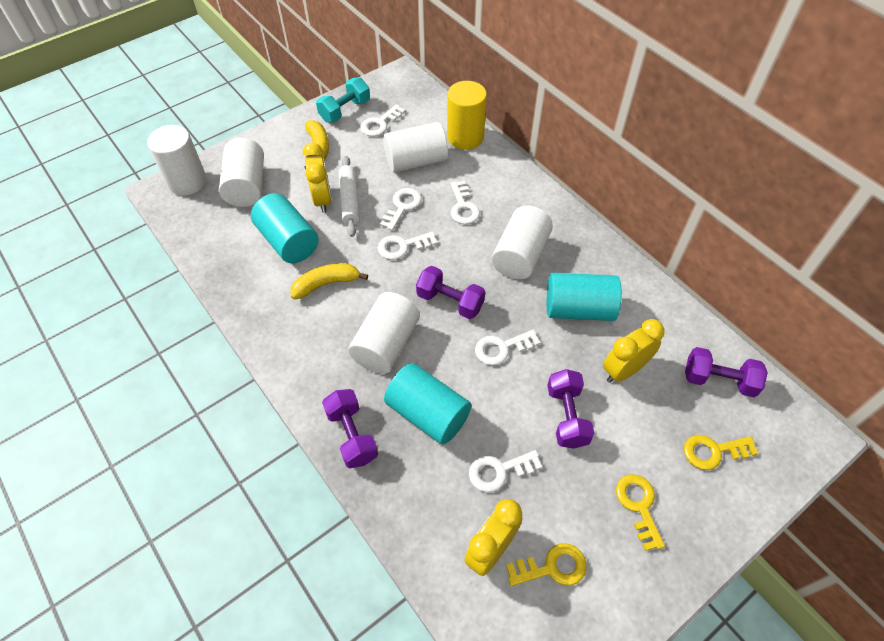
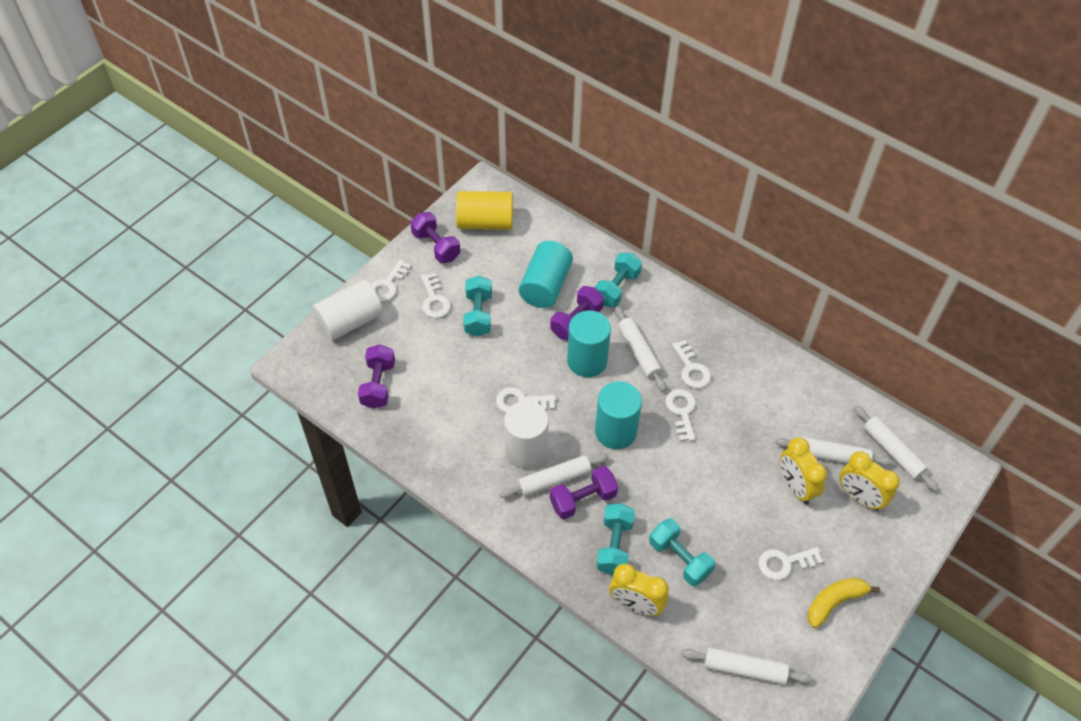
turquoise dumbbell: 1 -> 4
white cylinder: 5 -> 2
white rolling pin: 1 -> 5
yellow banana: 2 -> 1
yellow key: 3 -> 0

